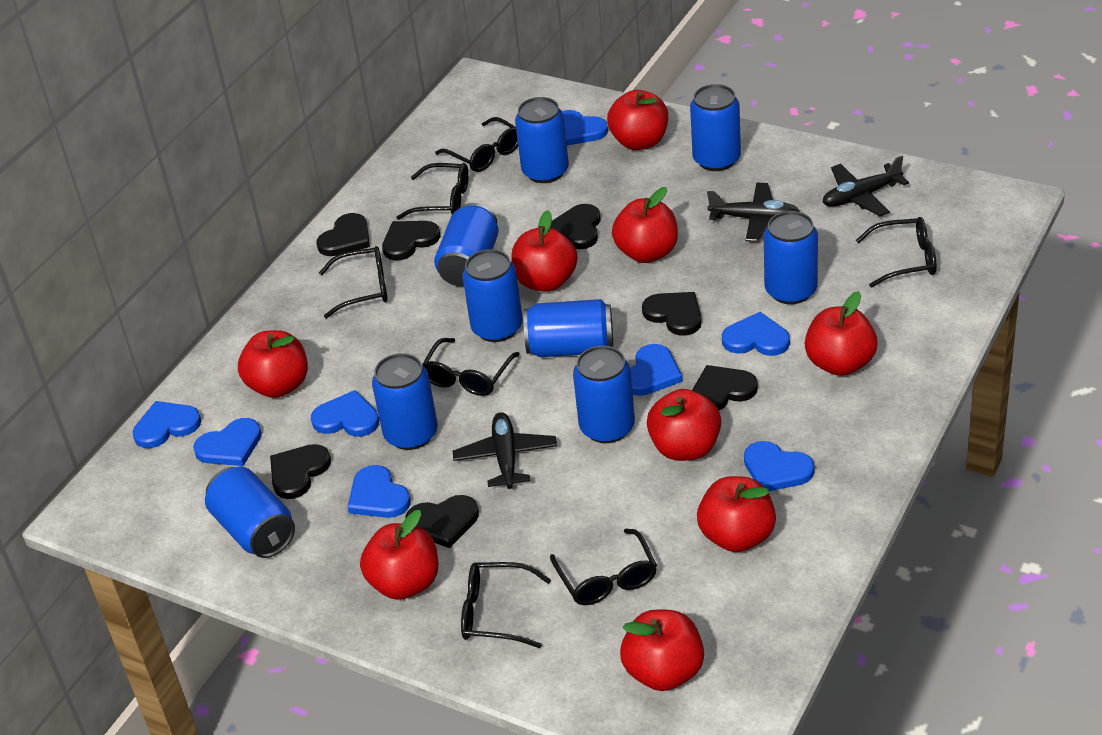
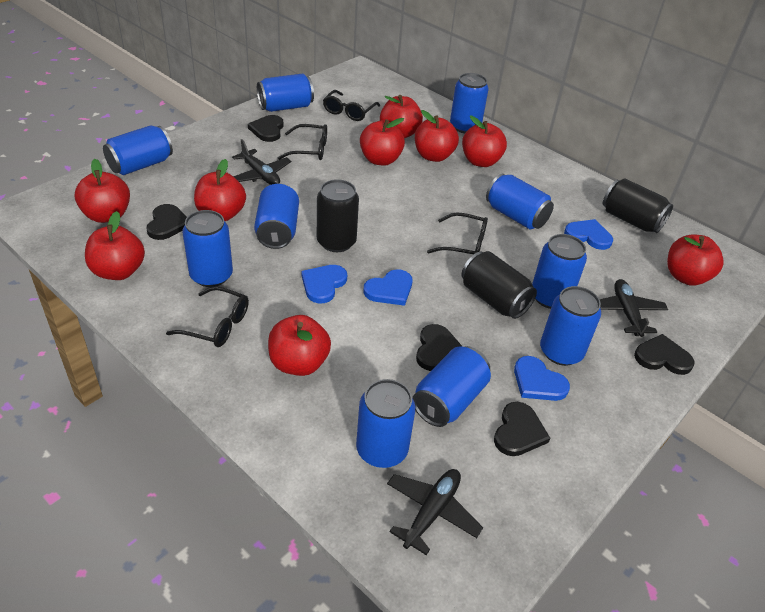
black can: 0 -> 3
black glasses: 7 -> 4
black heart: 7 -> 5
blue can: 9 -> 10
blue heart: 8 -> 4

